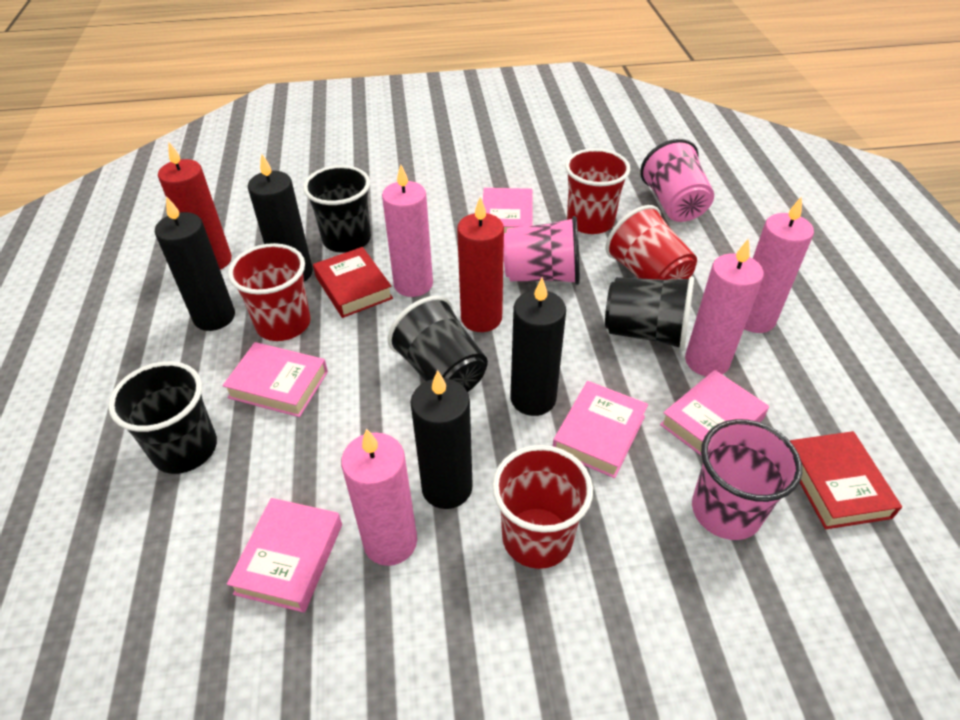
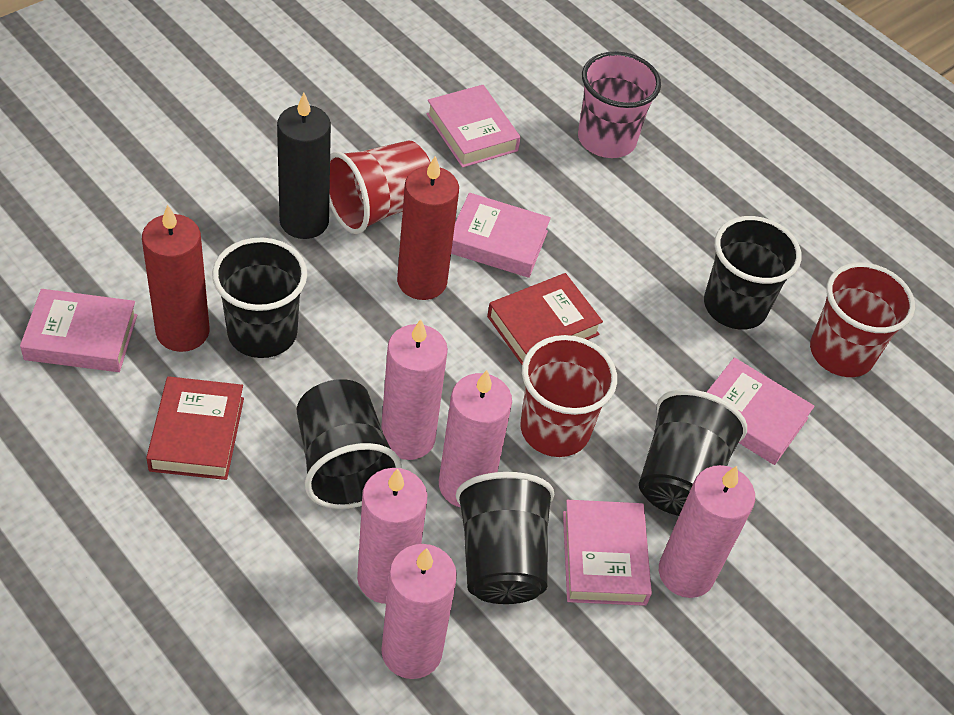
black candle: 4 -> 1
black cup: 4 -> 5
pink candle: 4 -> 5
pink cup: 3 -> 1
red cup: 4 -> 3

